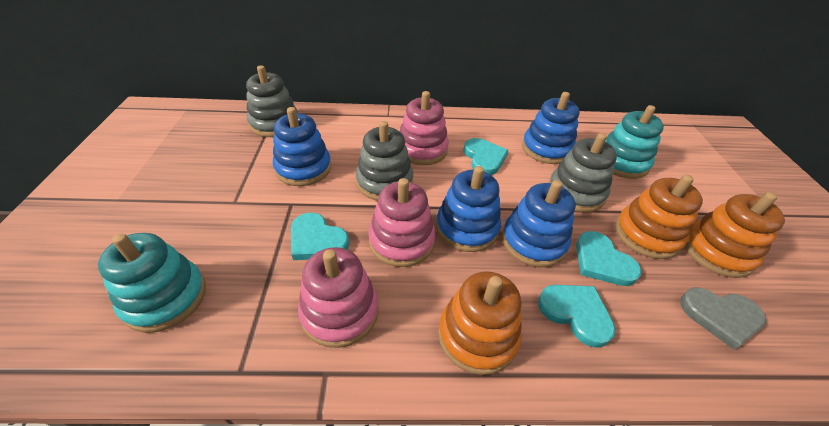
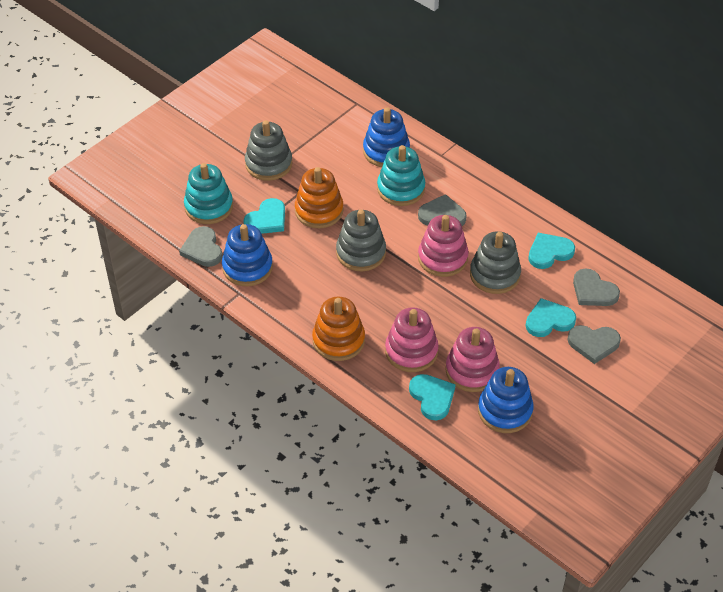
blue stacking toy: 4 -> 3
grey heart: 1 -> 4
orange stacking toy: 3 -> 2

